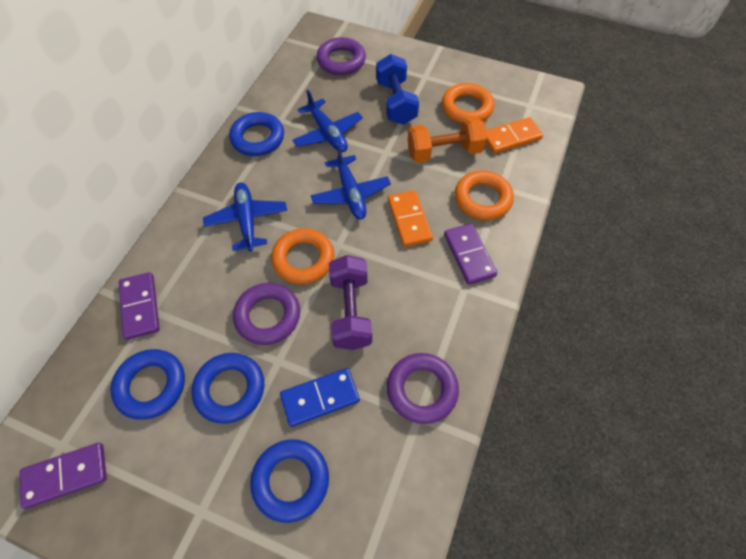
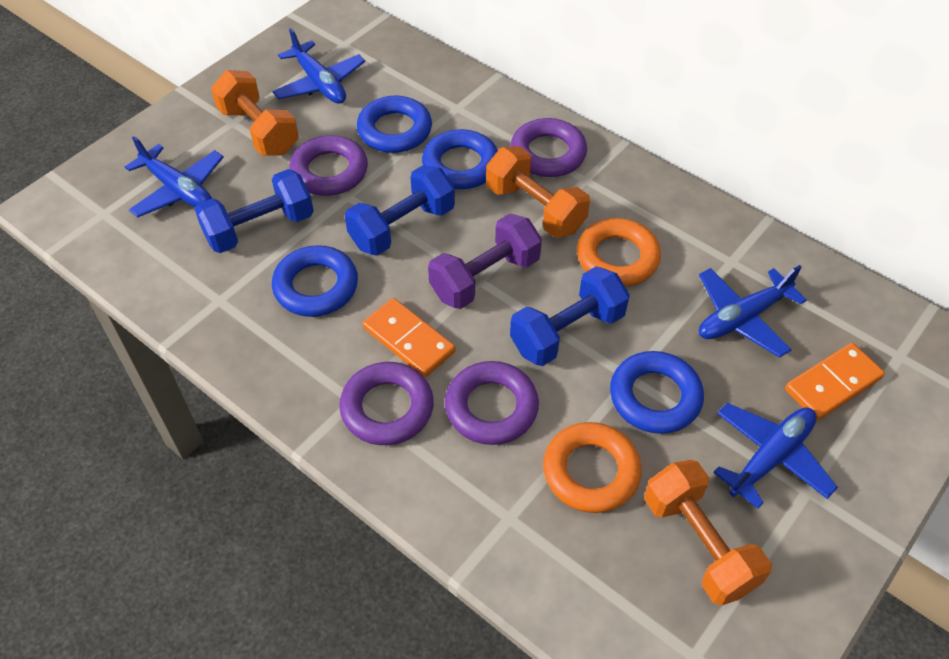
blue domino: 1 -> 0
blue dumbbell: 1 -> 3
blue plane: 3 -> 4
orange dumbbell: 1 -> 3
orange ring: 3 -> 2
purple domino: 3 -> 0
purple ring: 3 -> 4

